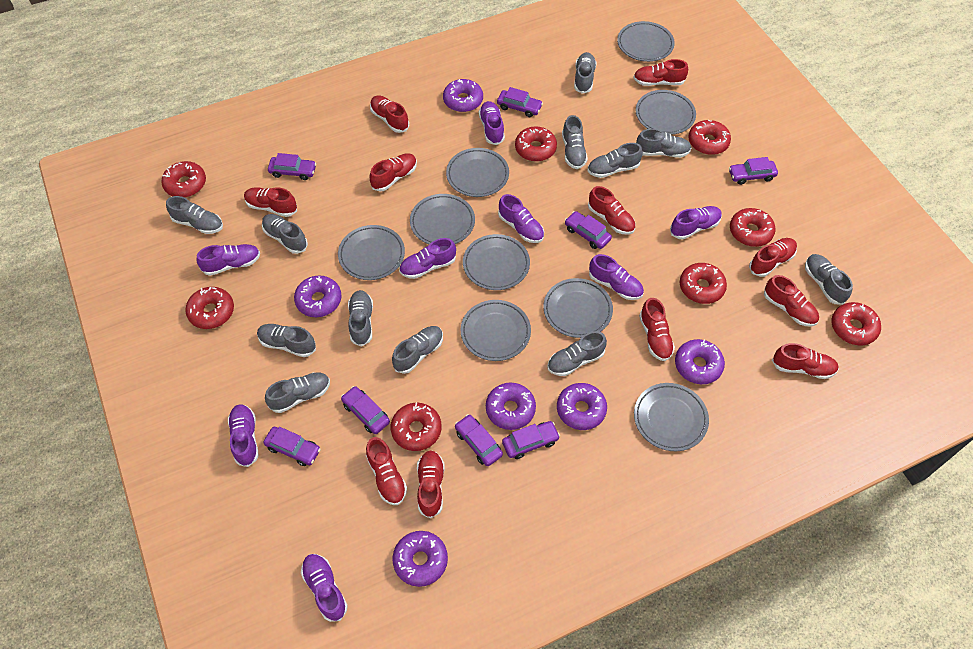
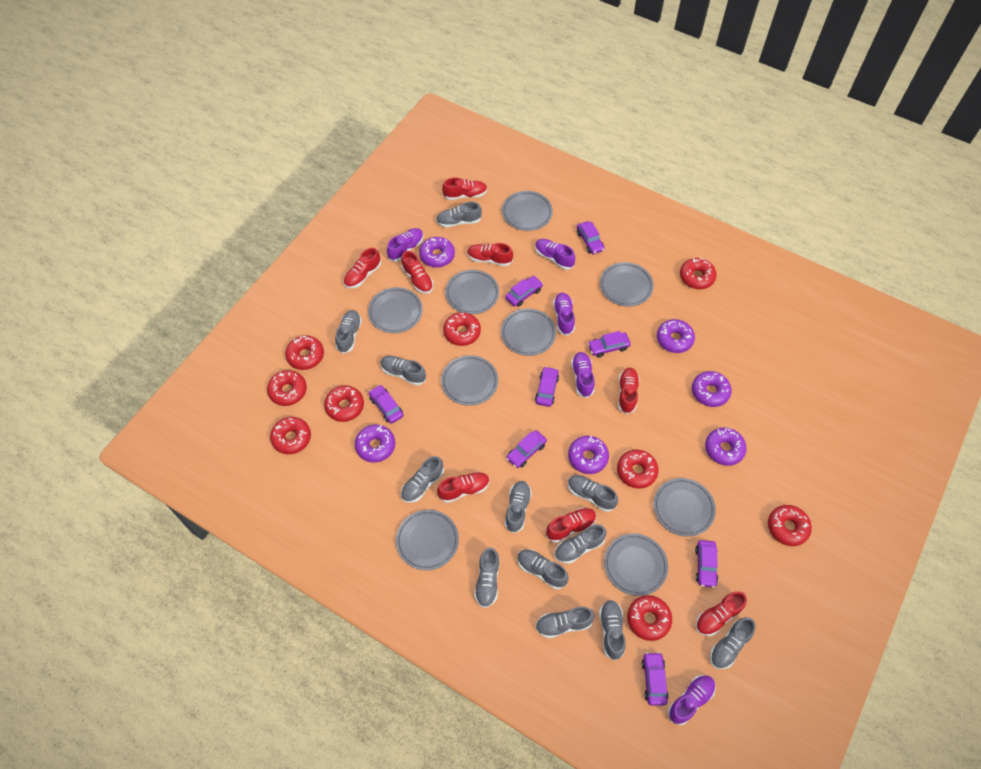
purple shoe: 8 -> 5
red donut: 8 -> 9
red shoe: 11 -> 8

